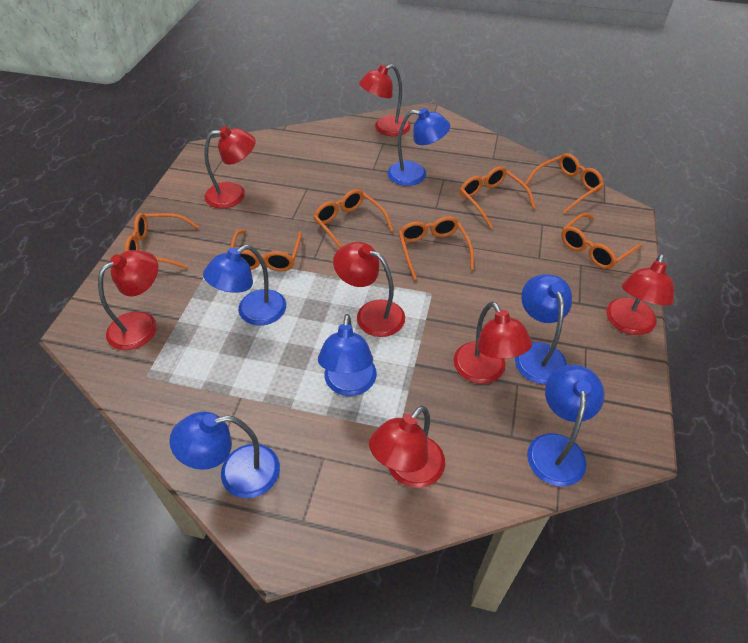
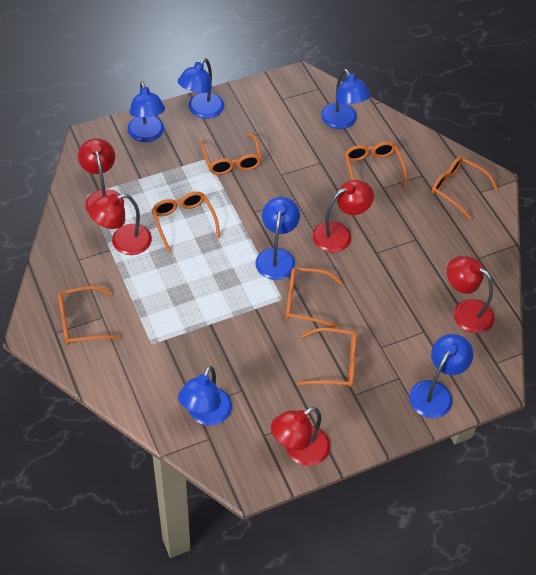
red lamp: 7 -> 5

